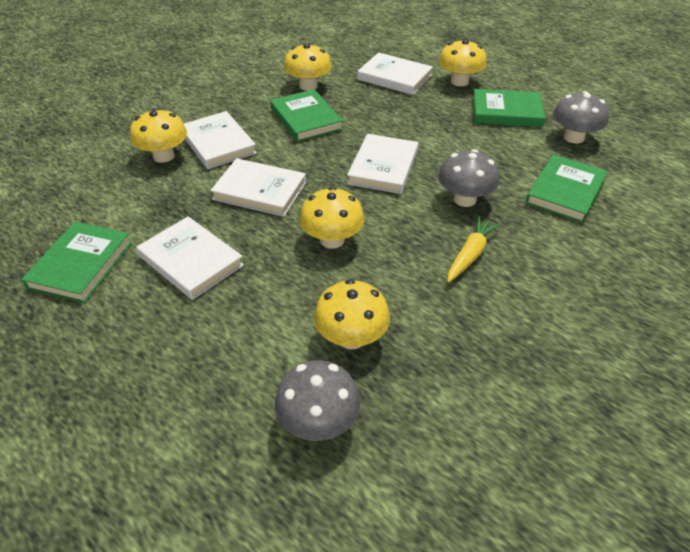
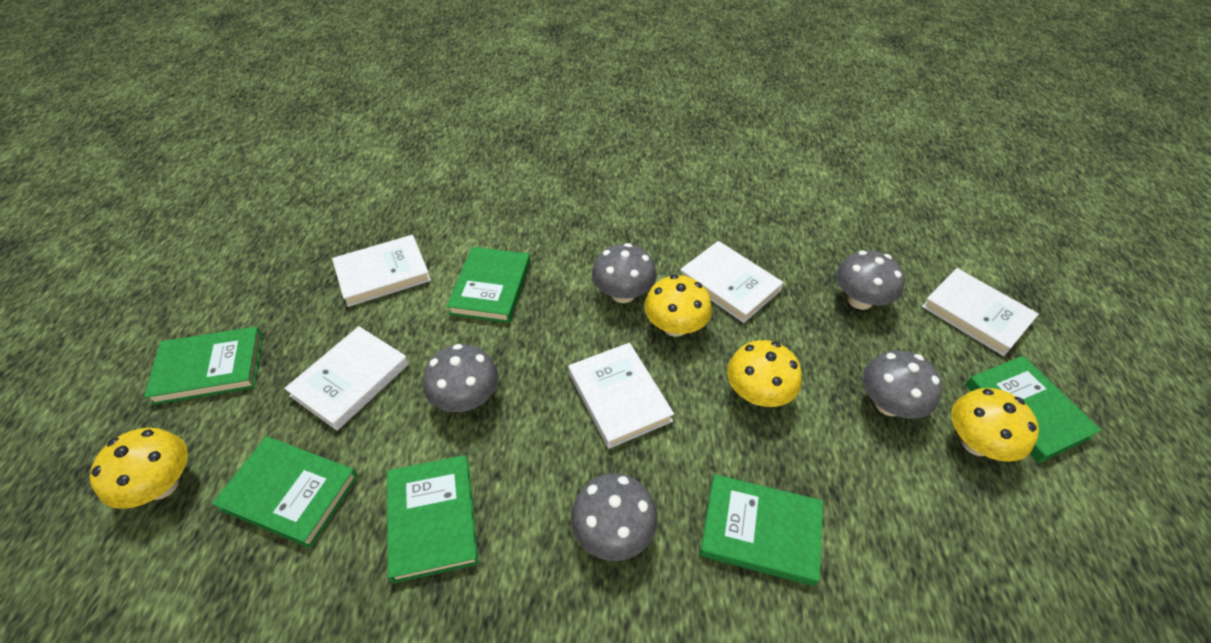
green book: 4 -> 6
grey mushroom: 3 -> 5
yellow carrot: 1 -> 0
yellow mushroom: 5 -> 4

